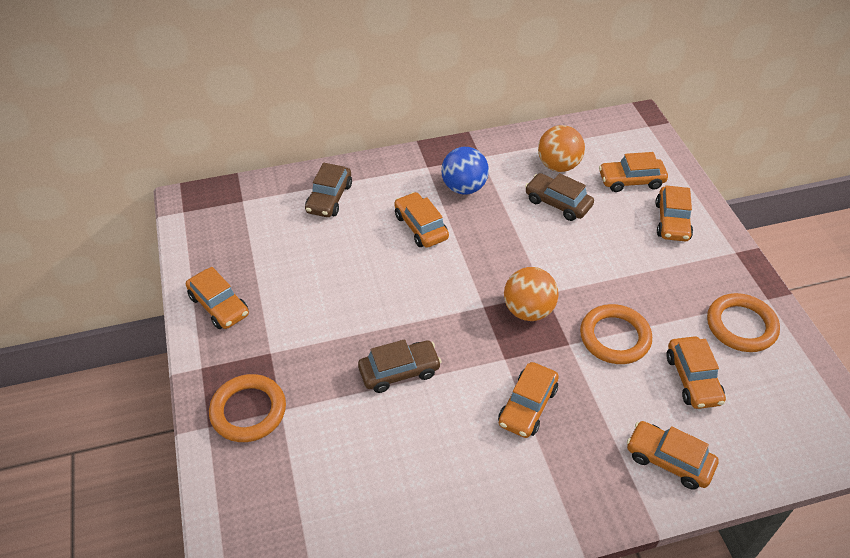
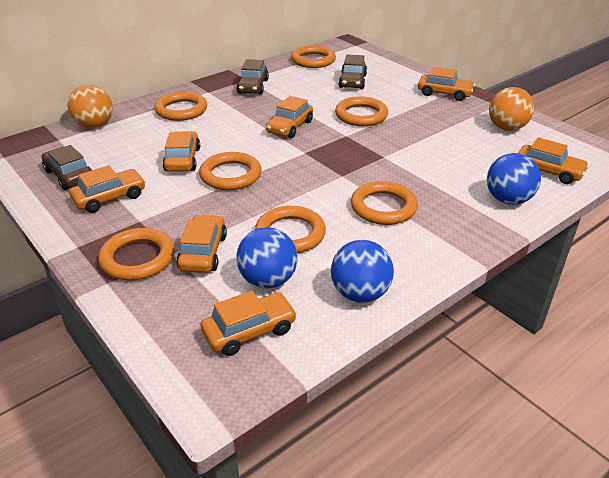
blue ball: 1 -> 3
orange ring: 3 -> 7

